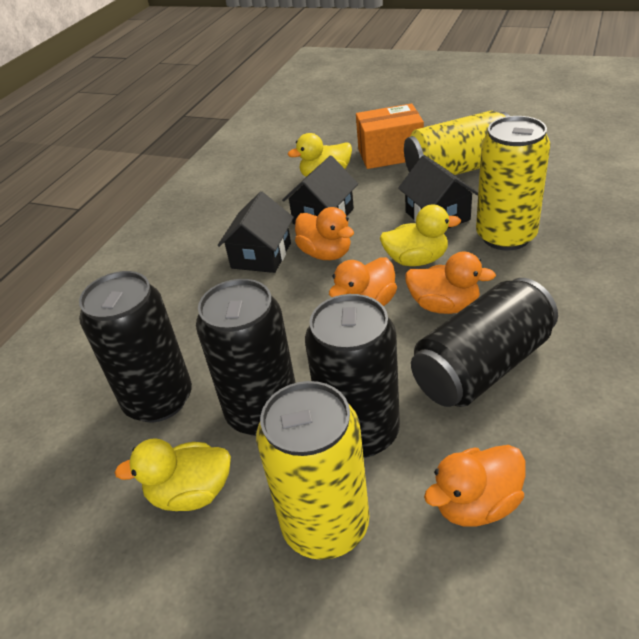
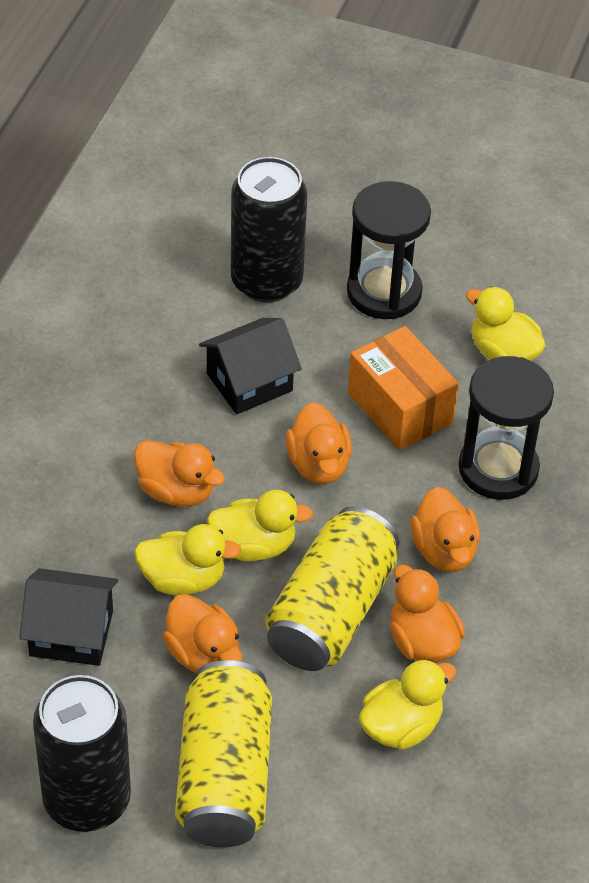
black can: 4 -> 2
black hourglass: 0 -> 2
black house: 3 -> 2
orange duck: 4 -> 5
yellow can: 3 -> 2
yellow duck: 3 -> 4

